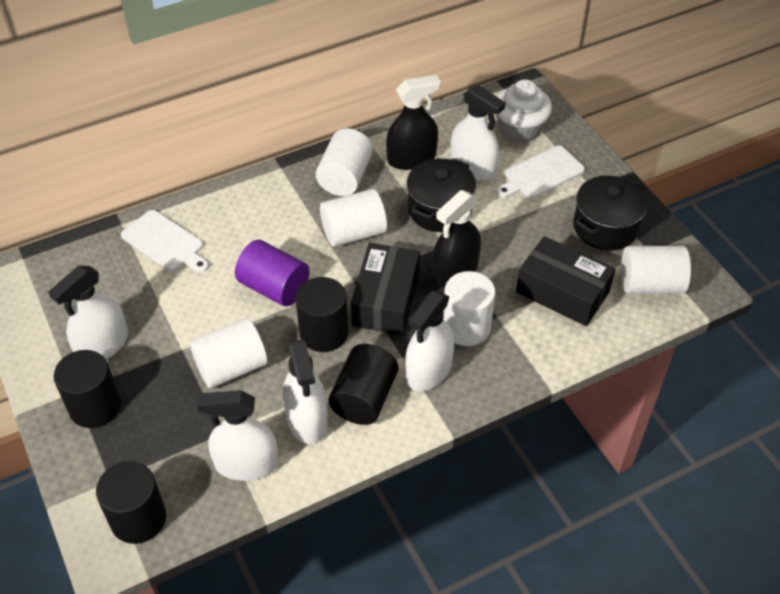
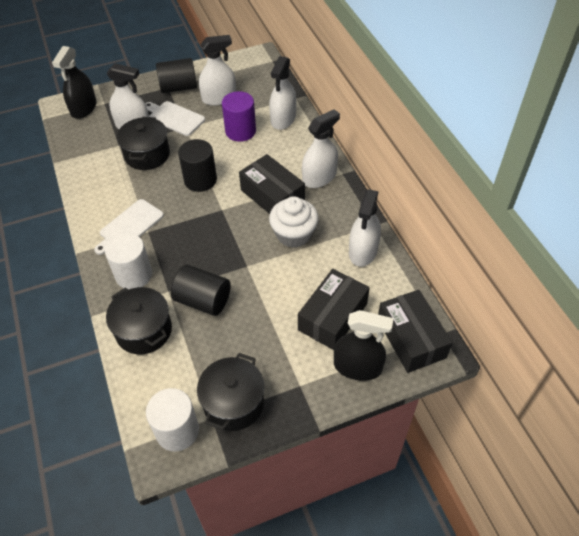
black box: 2 -> 3
black cylinder: 4 -> 3
black pot: 2 -> 3
white cylinder: 5 -> 2

